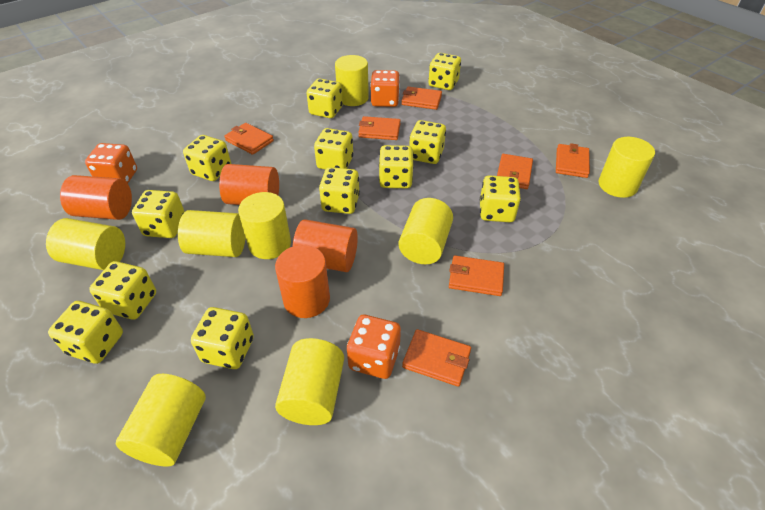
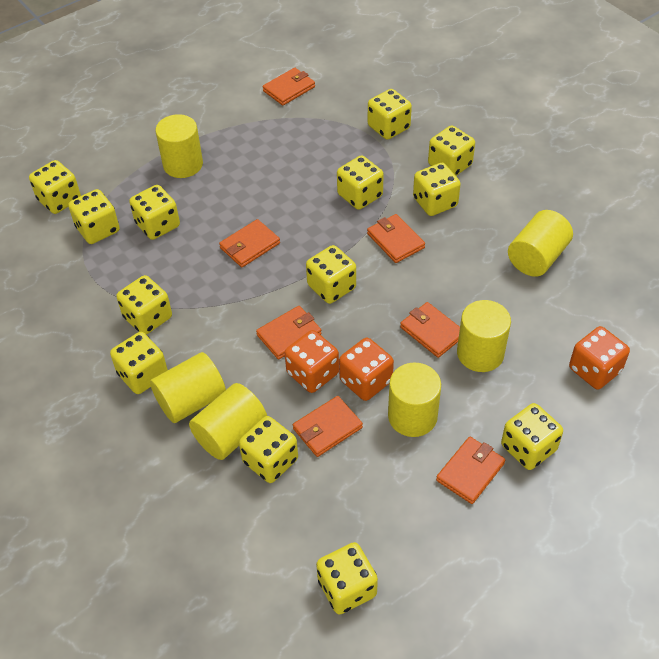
orange cylinder: 4 -> 0
yellow cylinder: 8 -> 6
yellow dice: 12 -> 13

